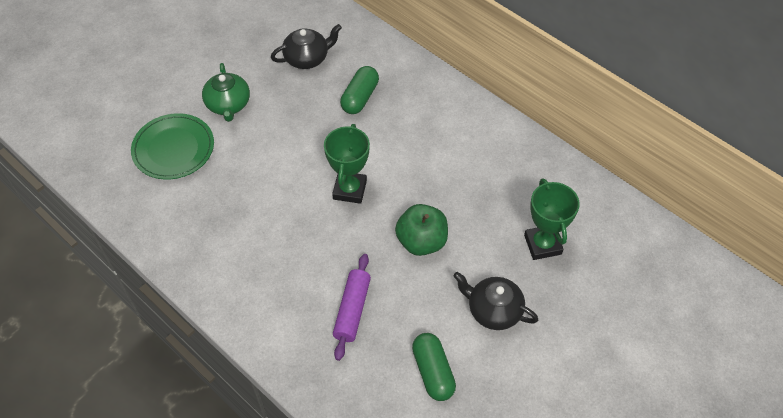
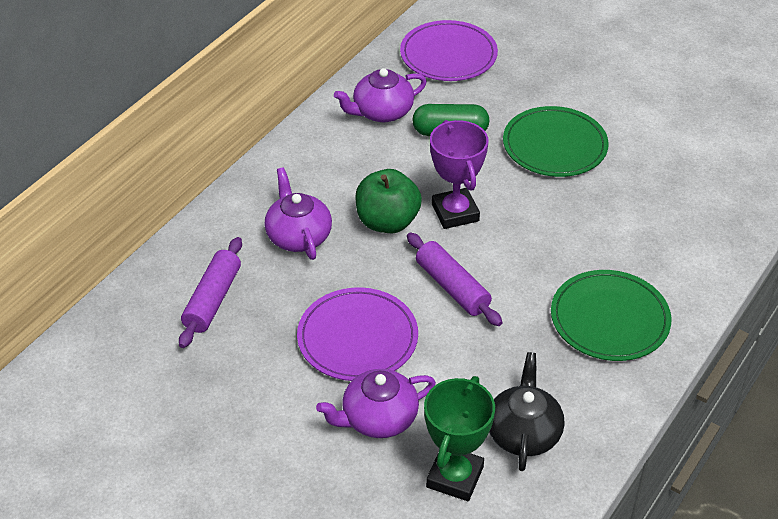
black teapot: 2 -> 1
green capsule: 2 -> 1
green plate: 1 -> 2
green teapot: 1 -> 0
green trophy: 2 -> 1
purple plate: 0 -> 2
purple rolling pin: 1 -> 2
purple teapot: 0 -> 3
purple trophy: 0 -> 1

